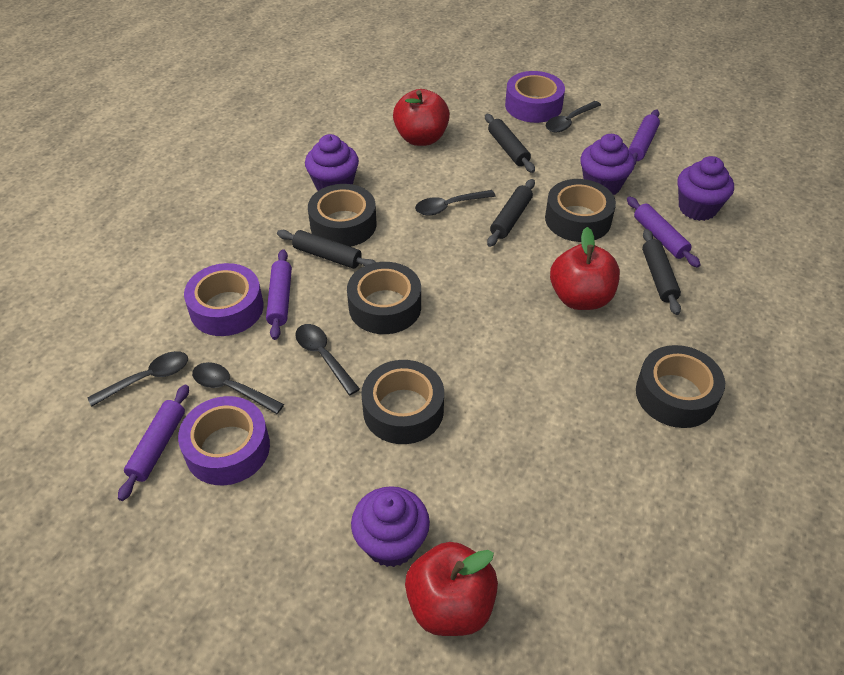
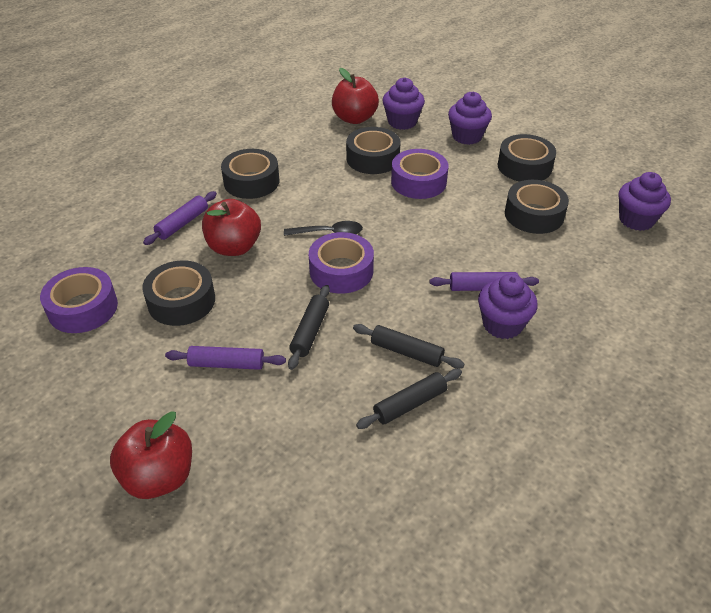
black rolling pin: 4 -> 3
black spoon: 5 -> 1
purple rolling pin: 4 -> 3

